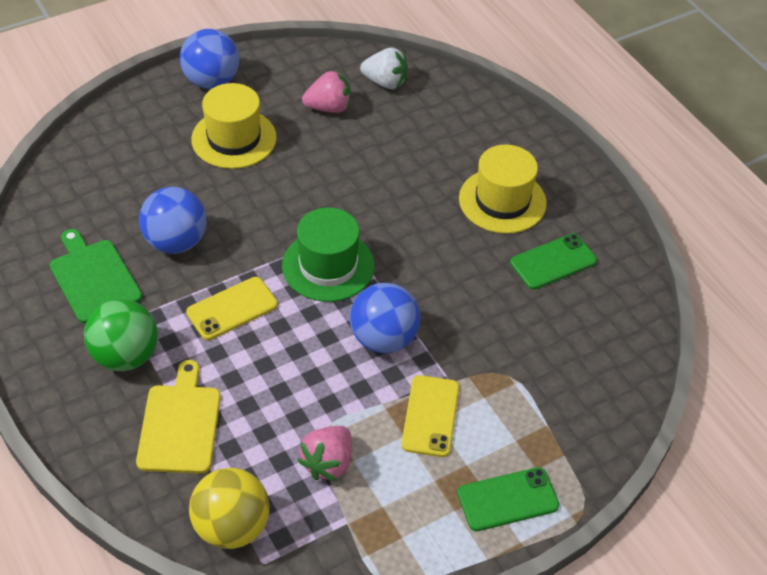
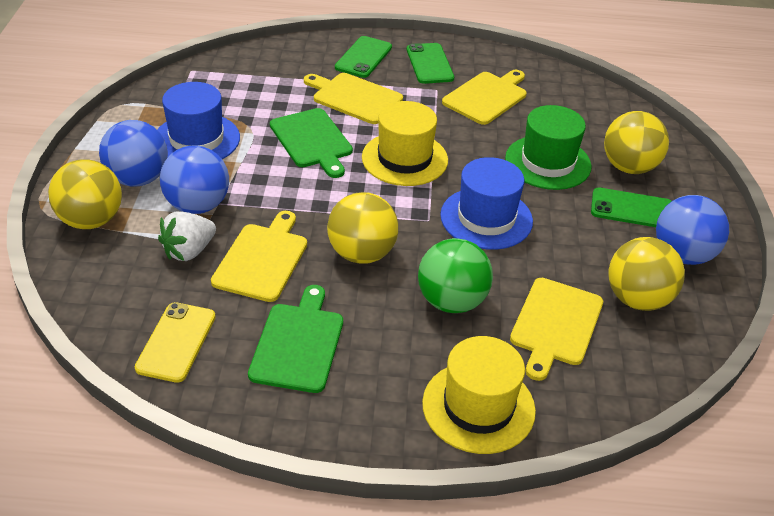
blue hat: 0 -> 2
green cutting board: 1 -> 2
green phone: 2 -> 3
pink strawberry: 2 -> 0
yellow ball: 1 -> 4
yellow cutting board: 1 -> 4
yellow phone: 2 -> 1

